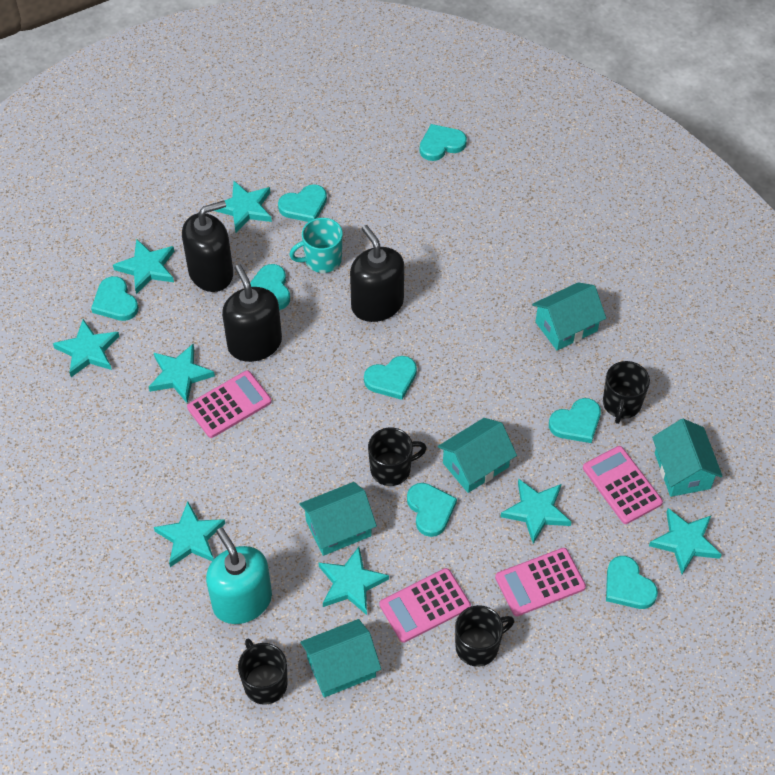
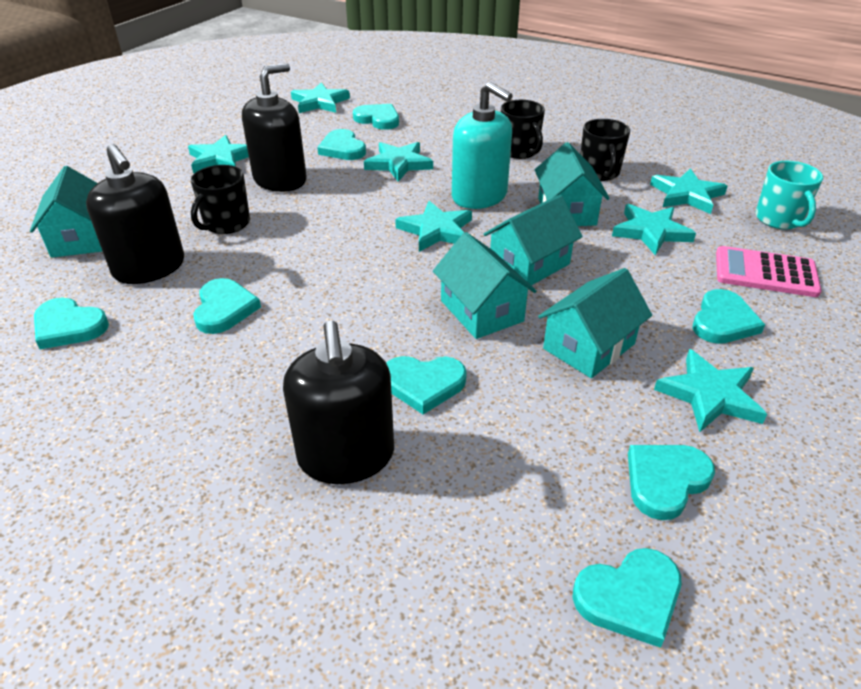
black mug: 4 -> 3
pink calculator: 4 -> 1
turquoise star: 8 -> 7

